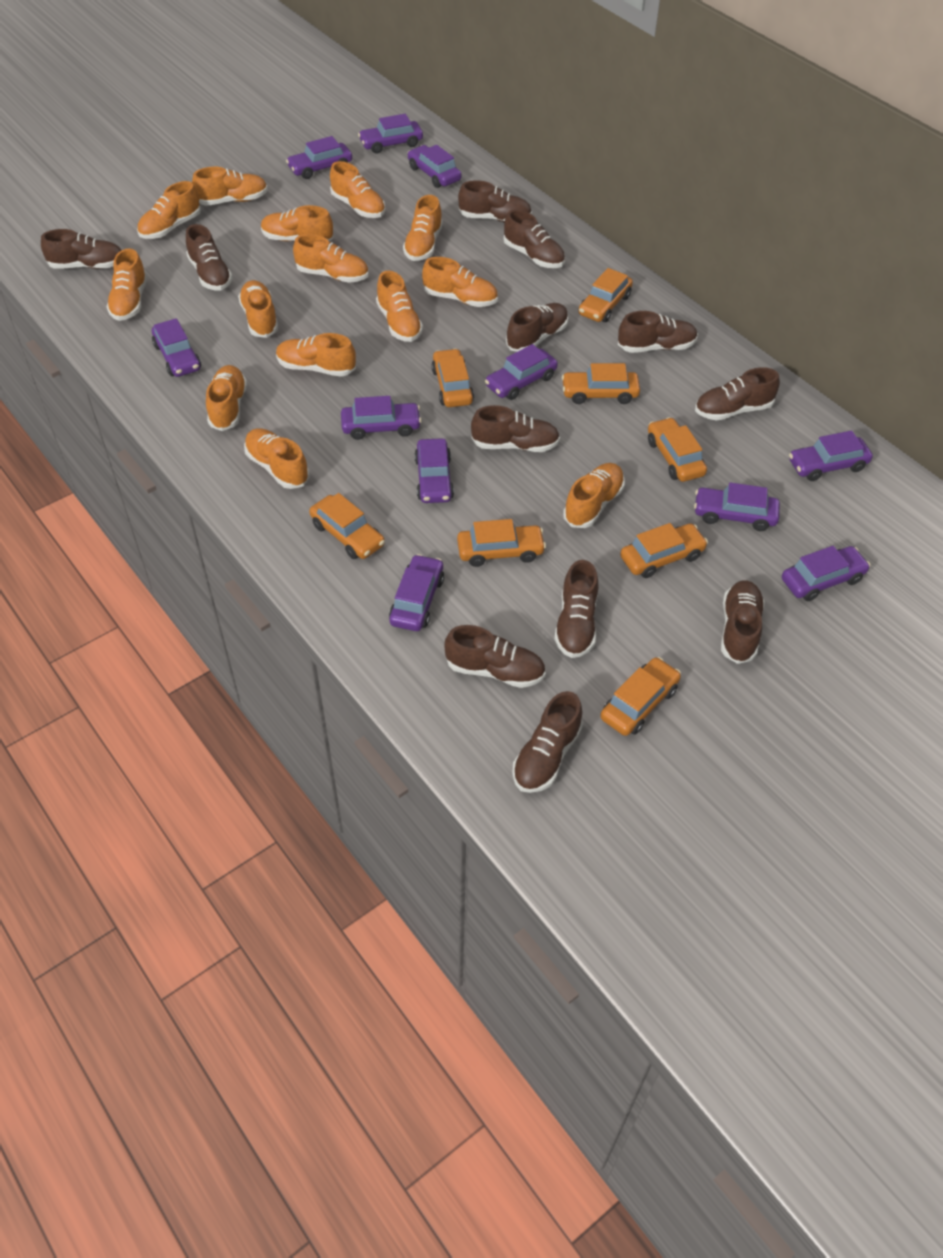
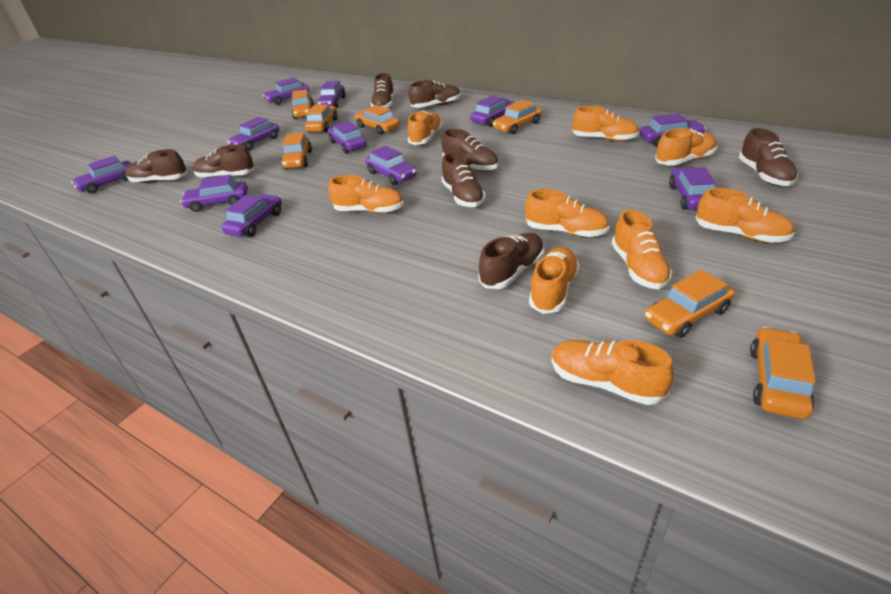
brown shoe: 12 -> 8
orange car: 8 -> 7
orange shoe: 14 -> 9

